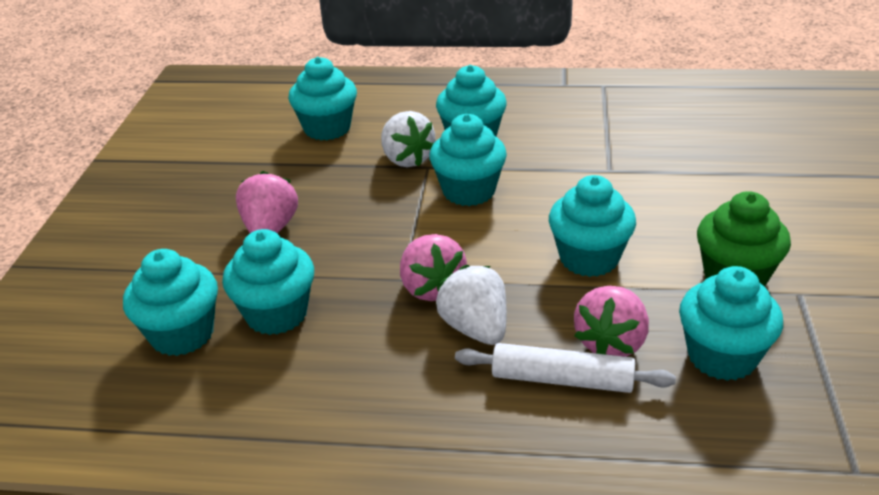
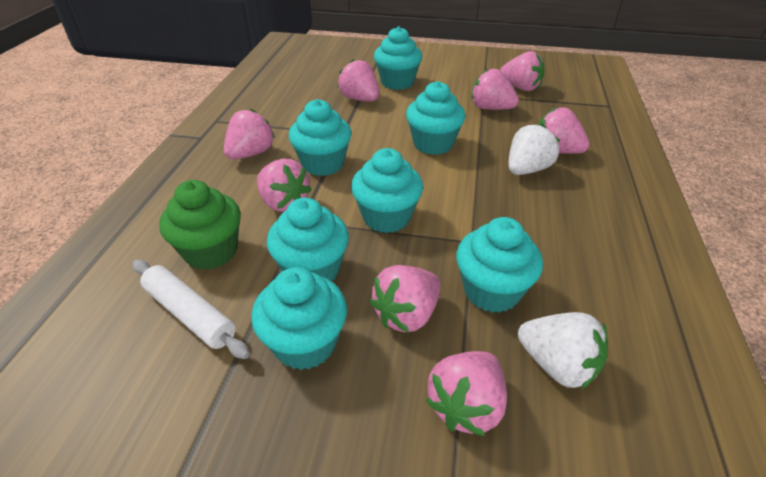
pink strawberry: 3 -> 8

